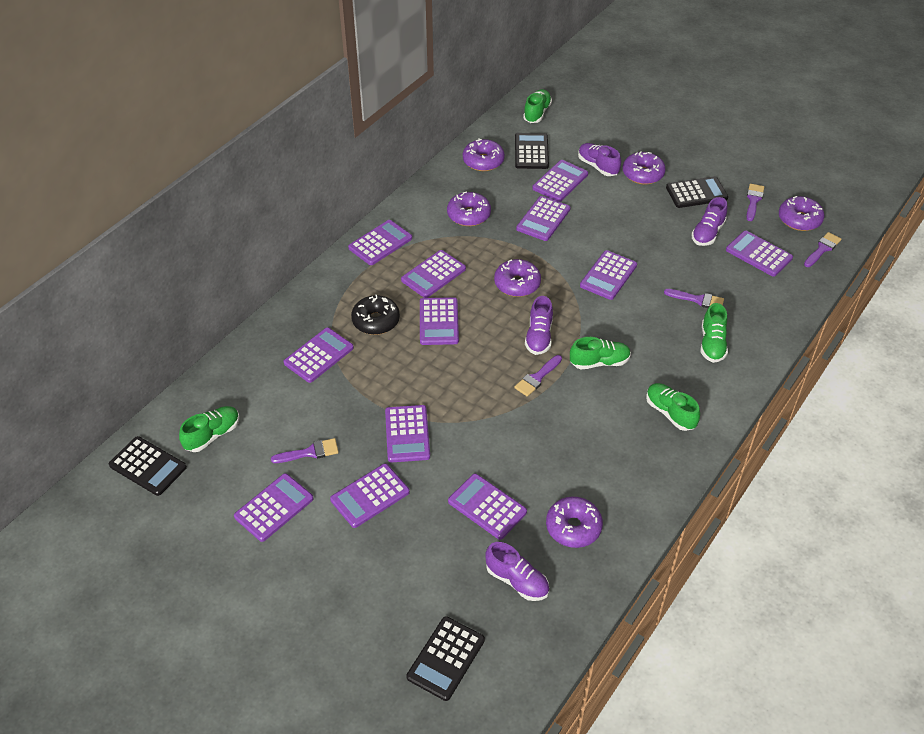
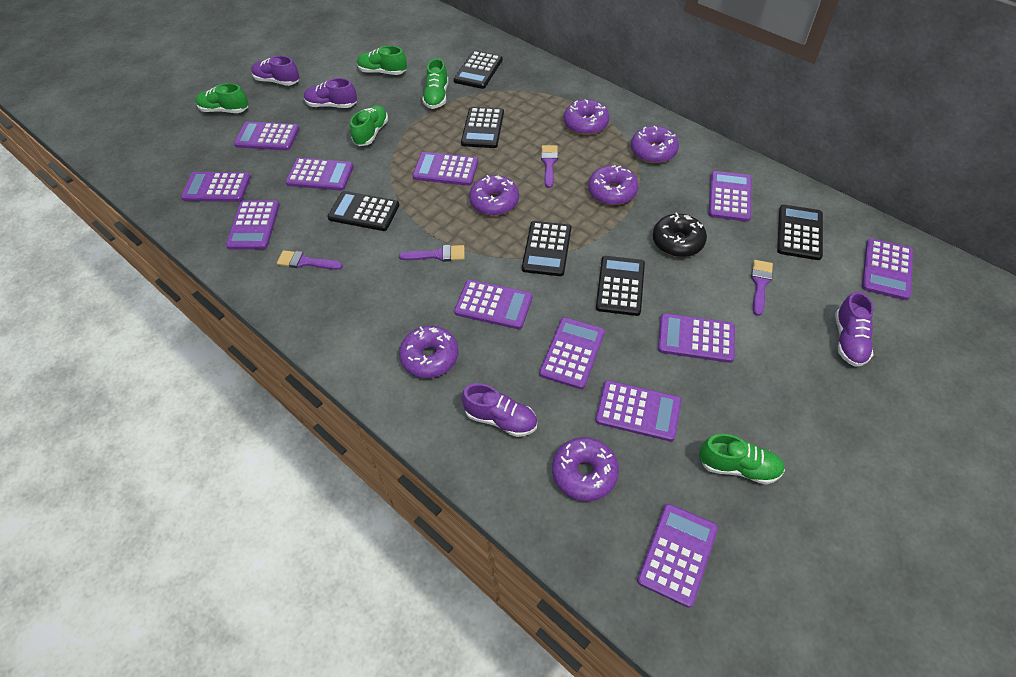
black calculator: 4 -> 6
purple brush: 5 -> 4

